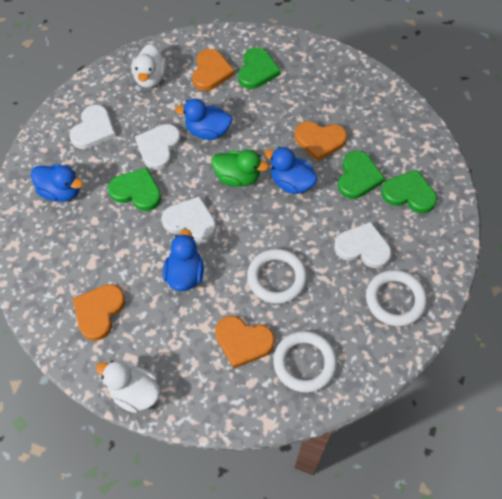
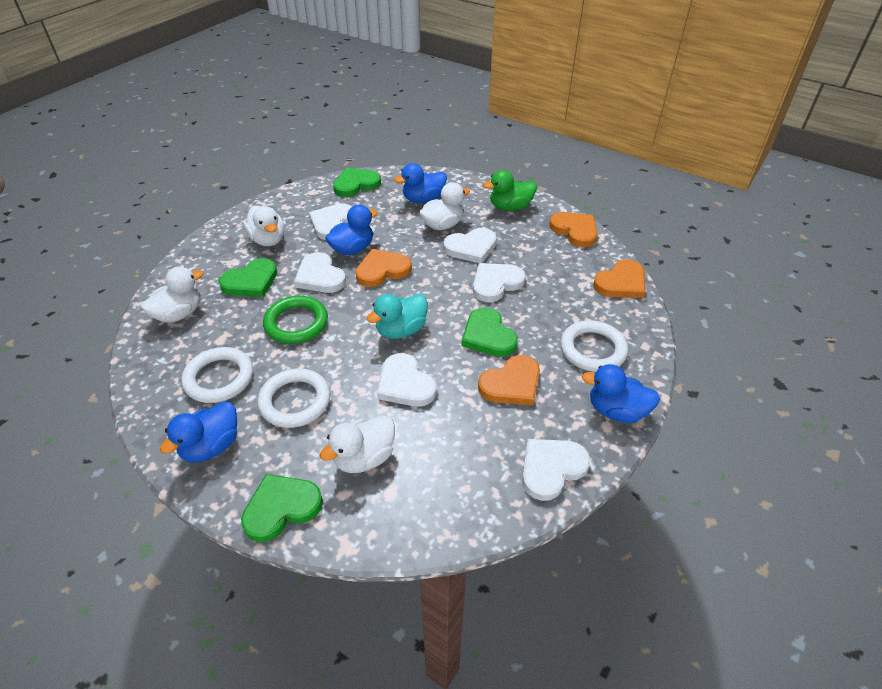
green ring: 0 -> 1
turquoise duck: 0 -> 1
white duck: 2 -> 4
white heart: 4 -> 6

